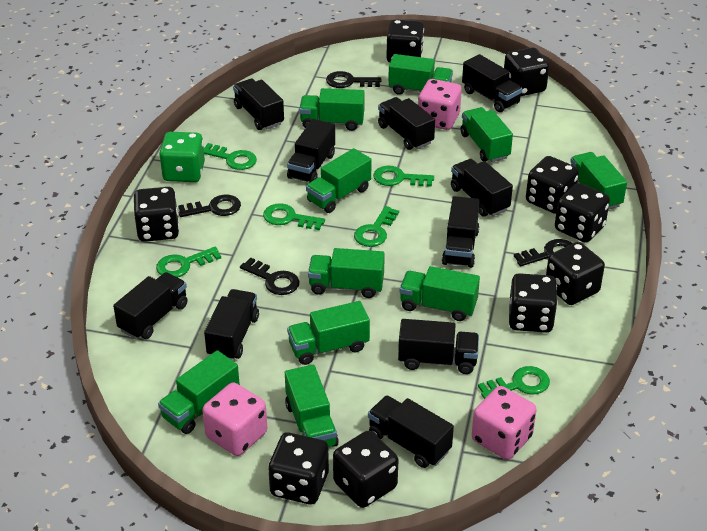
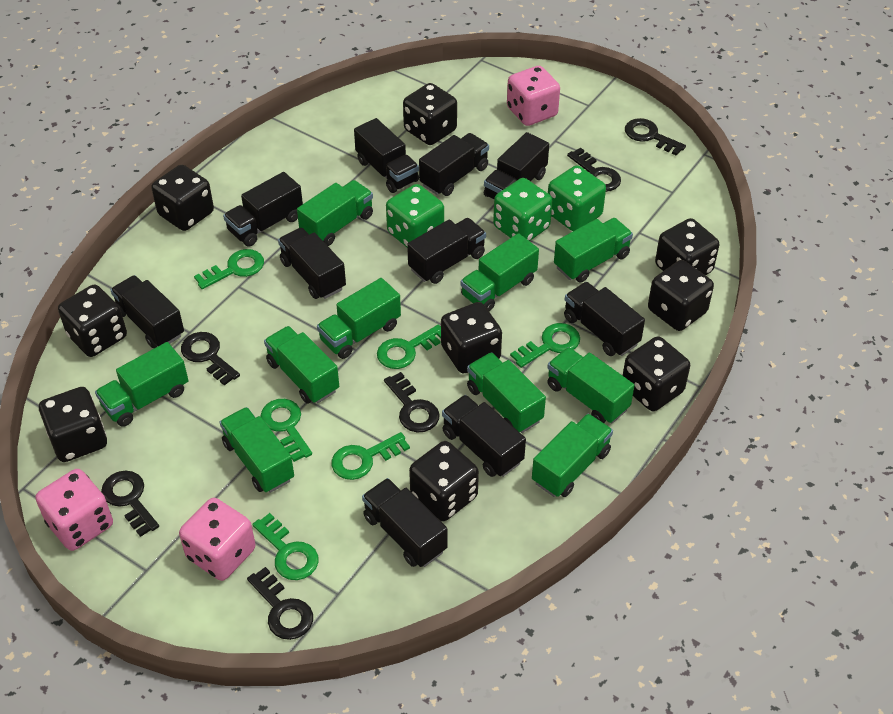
black key: 4 -> 6
green dice: 1 -> 3

